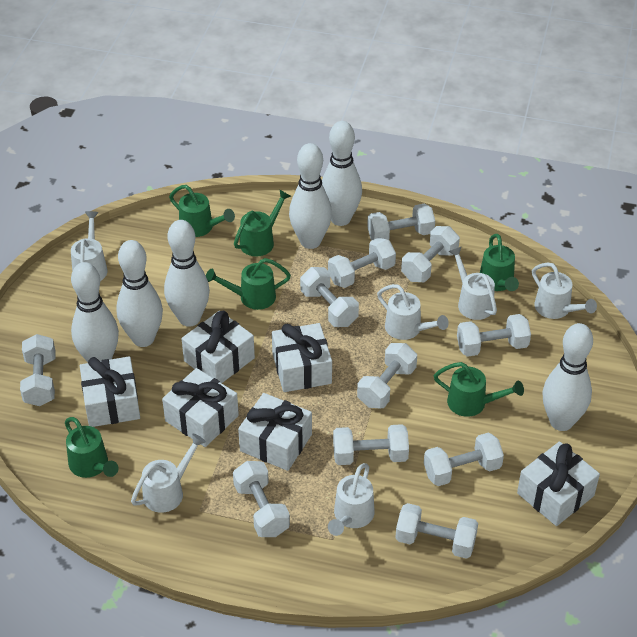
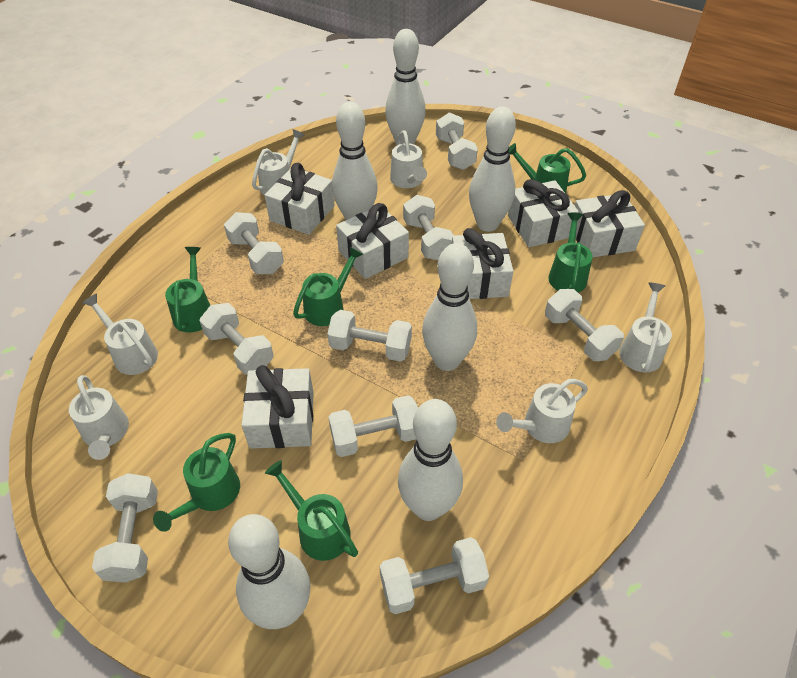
white dumbbell: 11 -> 9

